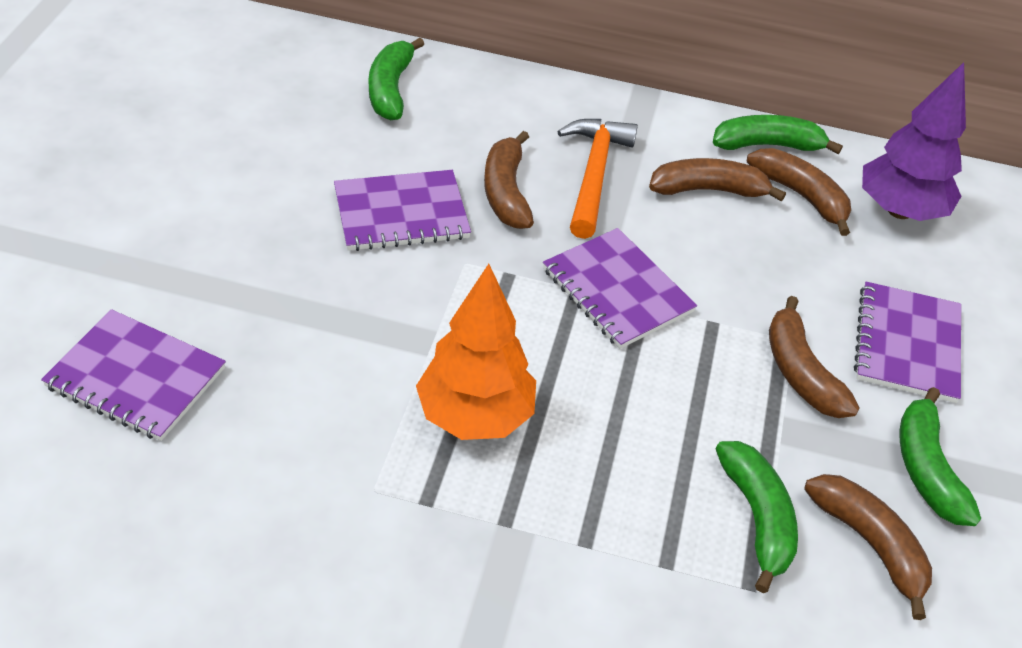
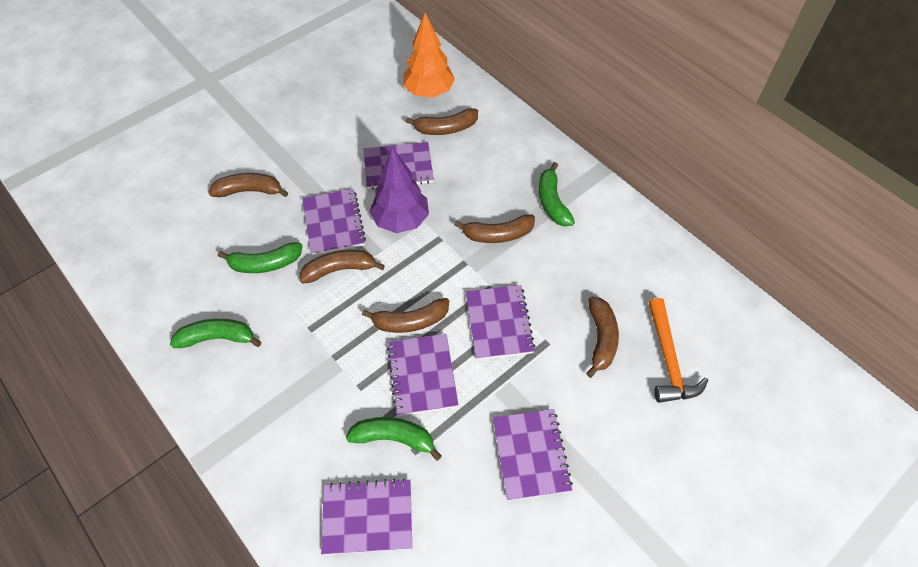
brown banana: 5 -> 6
purple notebook: 4 -> 6

